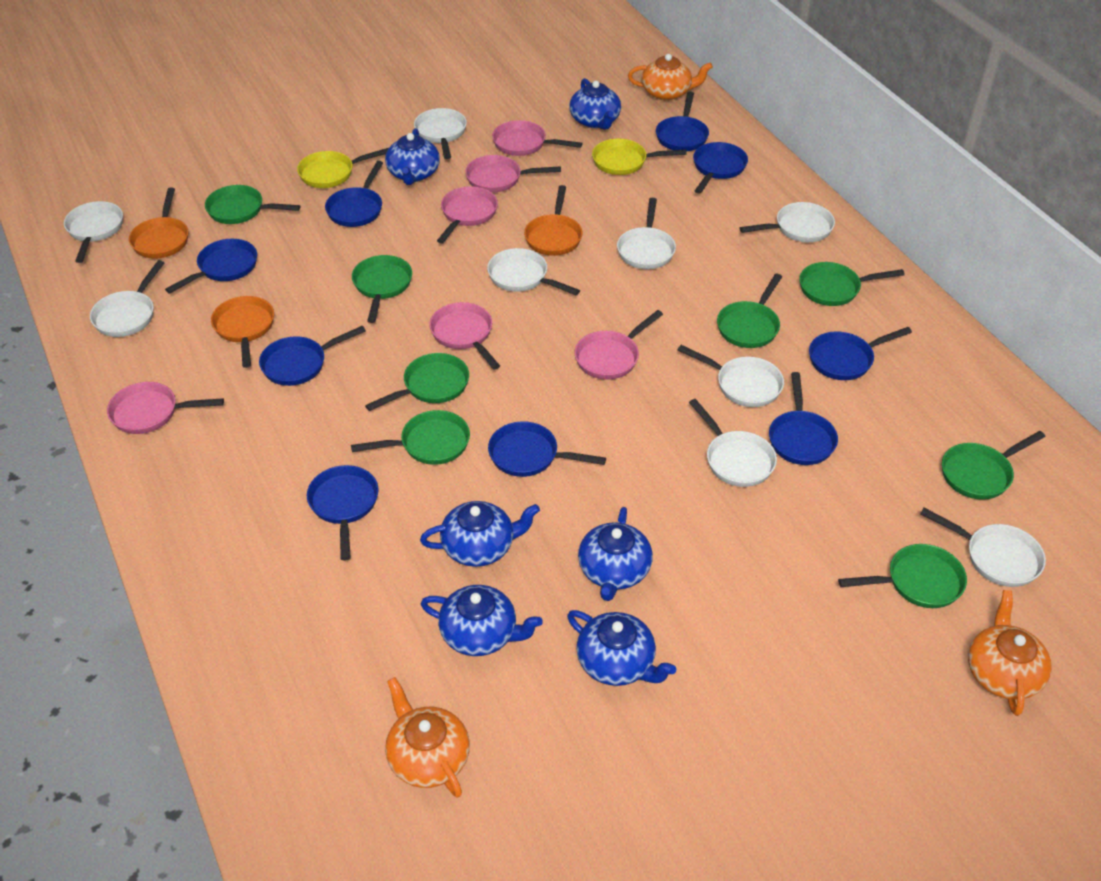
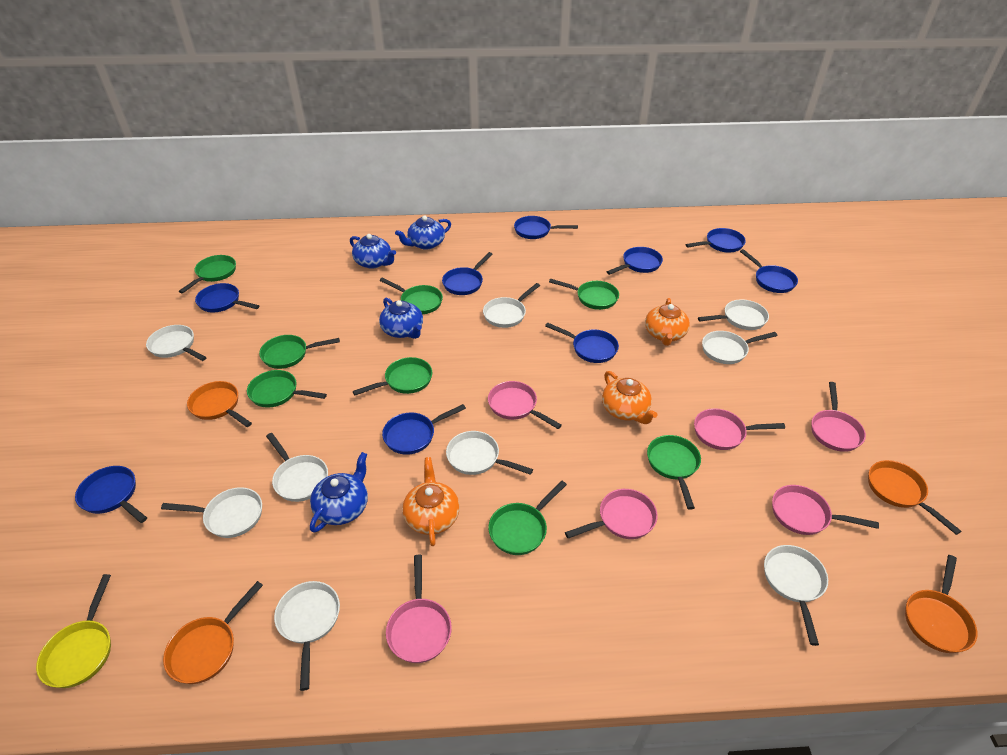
blue teapot: 6 -> 4
orange pan: 3 -> 4
yellow pan: 2 -> 1

